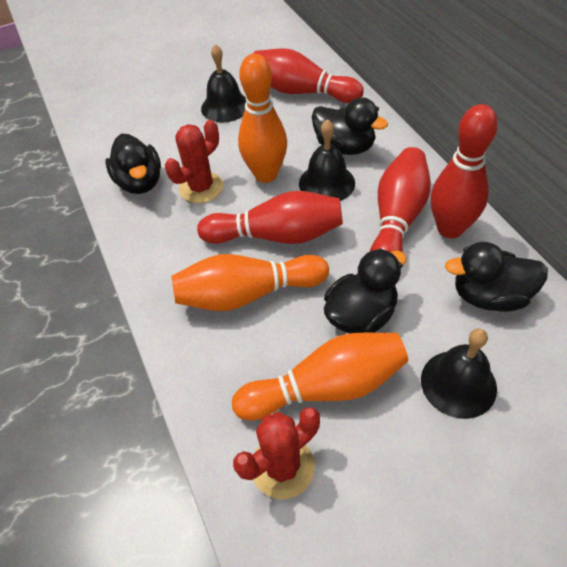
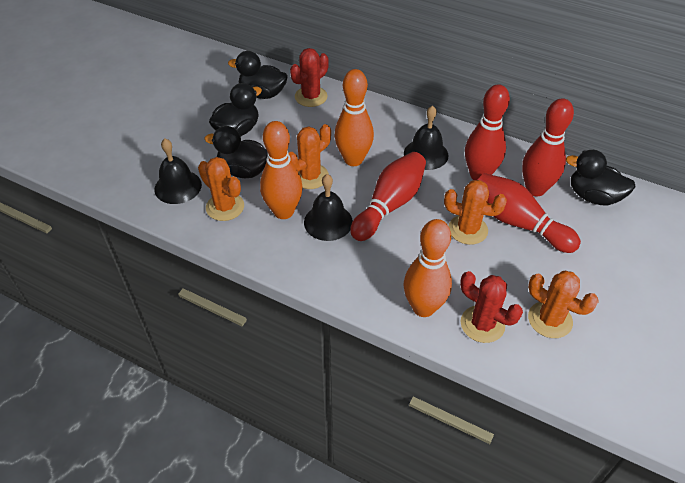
orange cactus: 0 -> 4

